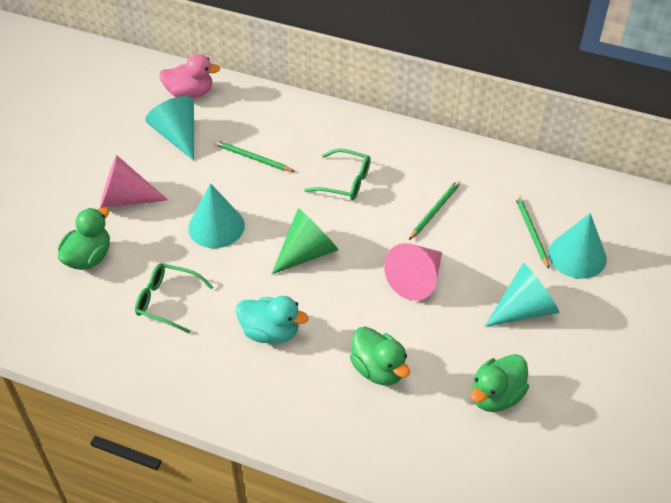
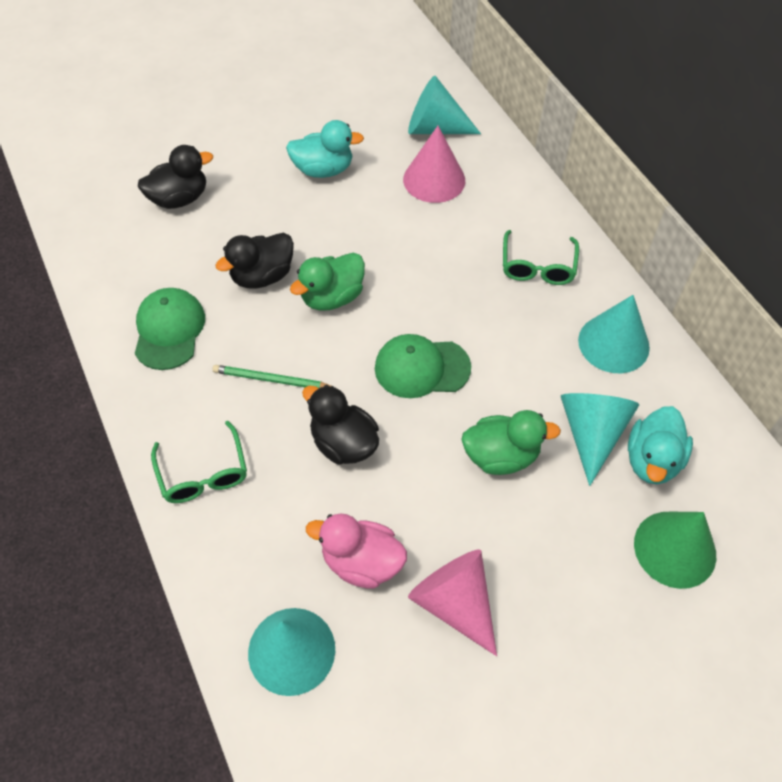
black duck: 0 -> 3
green cap: 0 -> 2
green duck: 3 -> 2
green pencil: 3 -> 1
turquoise duck: 1 -> 2

